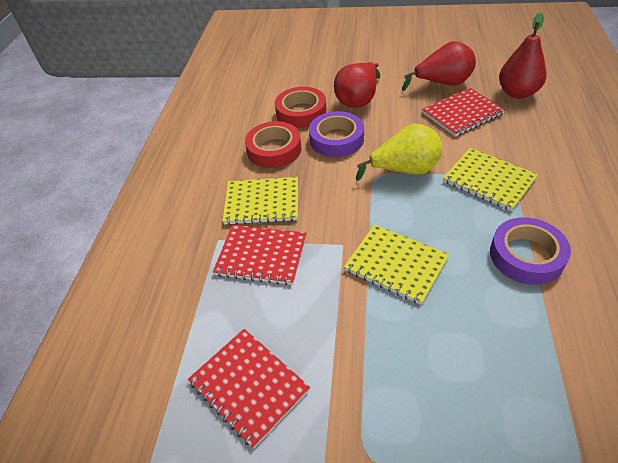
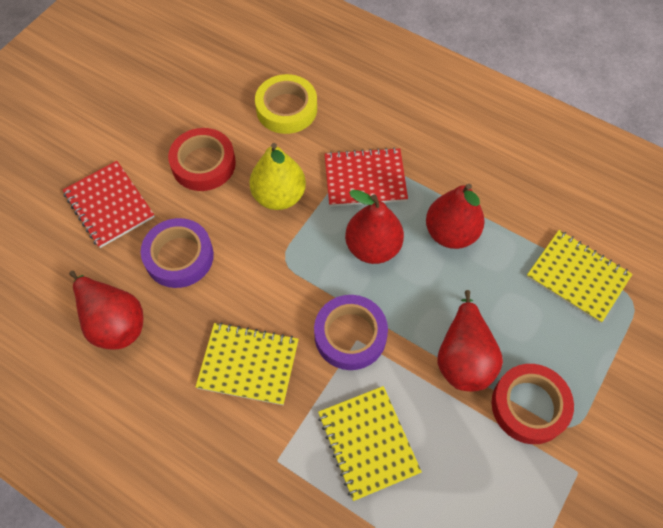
red notebook: 3 -> 2
red pear: 3 -> 4
yellow tape: 0 -> 1

